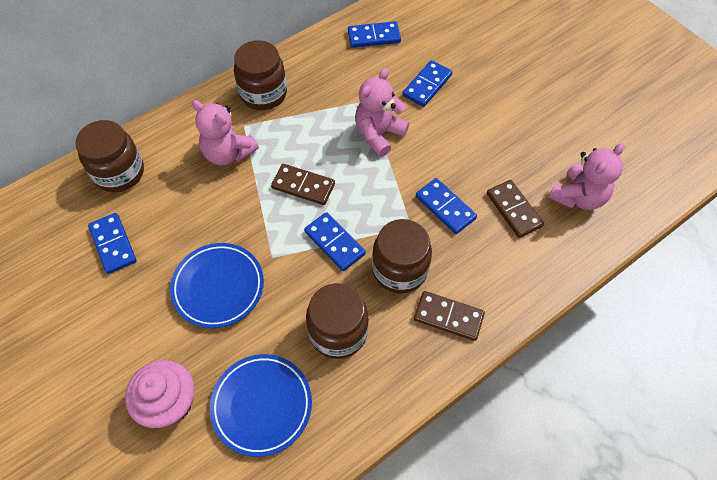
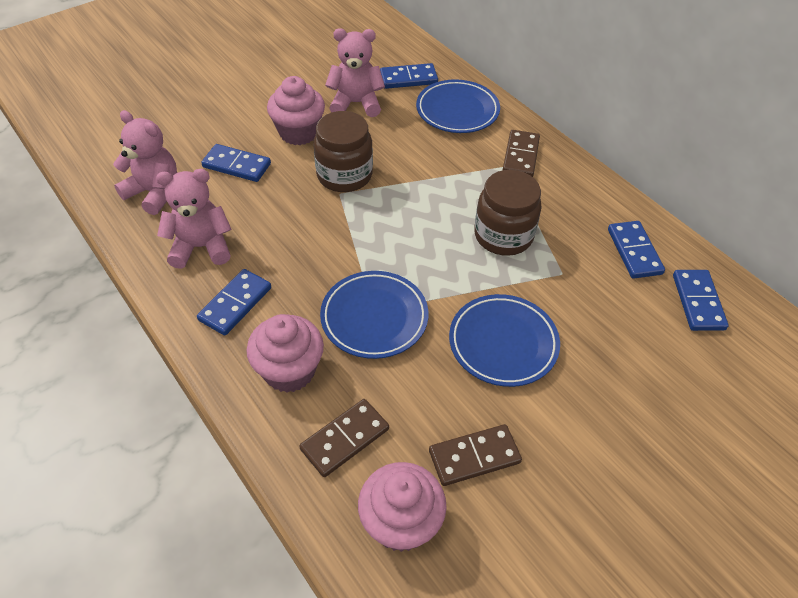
blue plate: 2 -> 3
brown jar: 4 -> 2
pink cupcake: 1 -> 3

